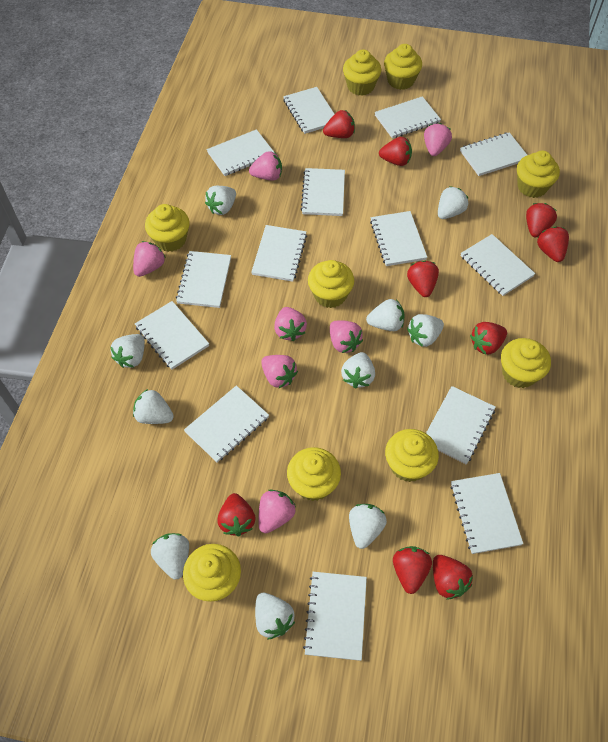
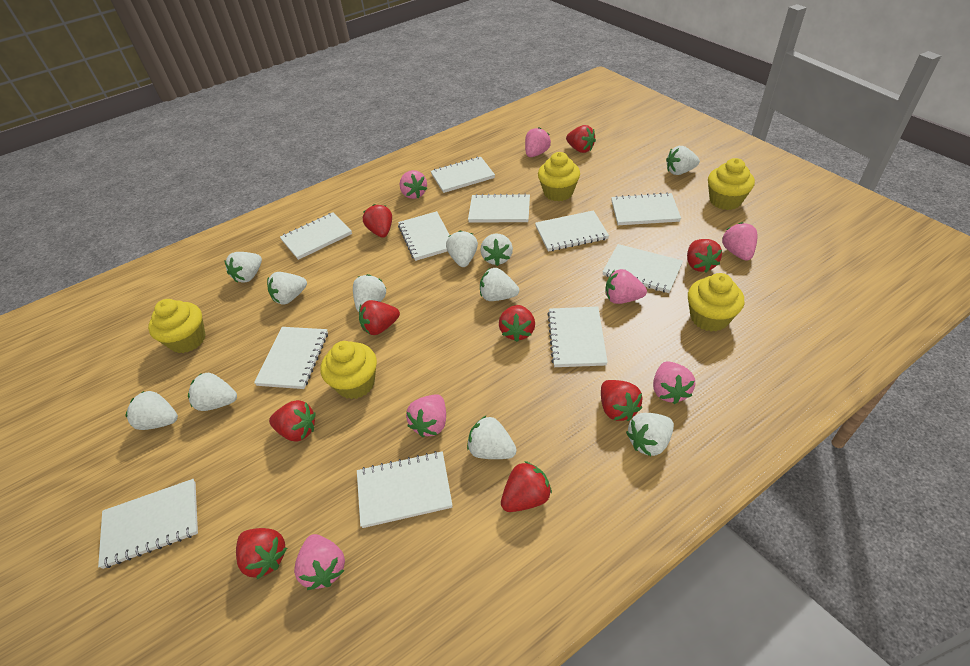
white notebook: 14 -> 11
white strawberry: 10 -> 11
yellow cupcake: 9 -> 5

